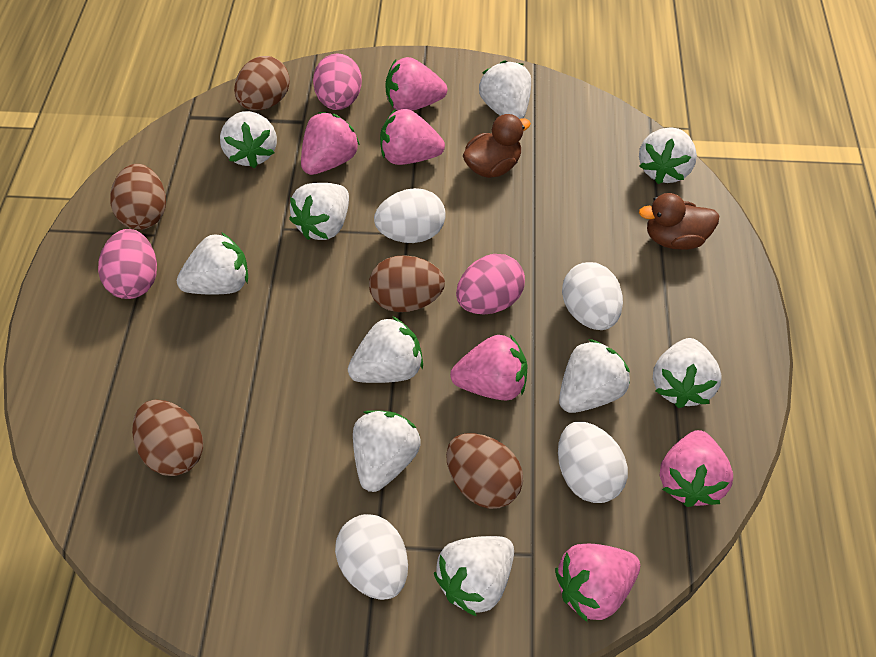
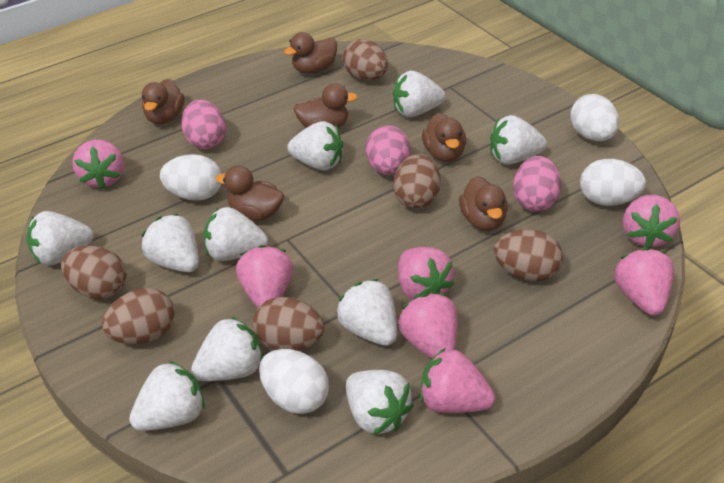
brown duck: 2 -> 6
brown egg: 5 -> 6
pink strawberry: 6 -> 7

